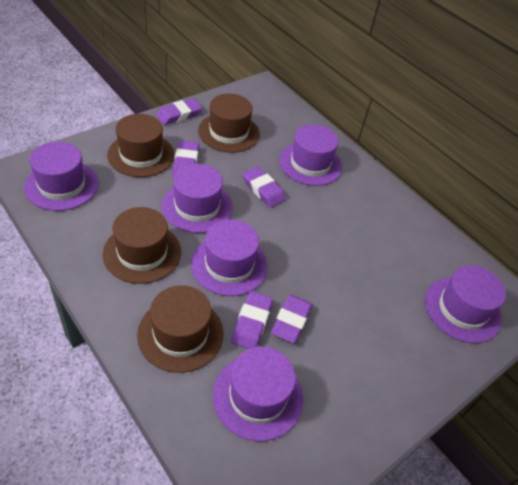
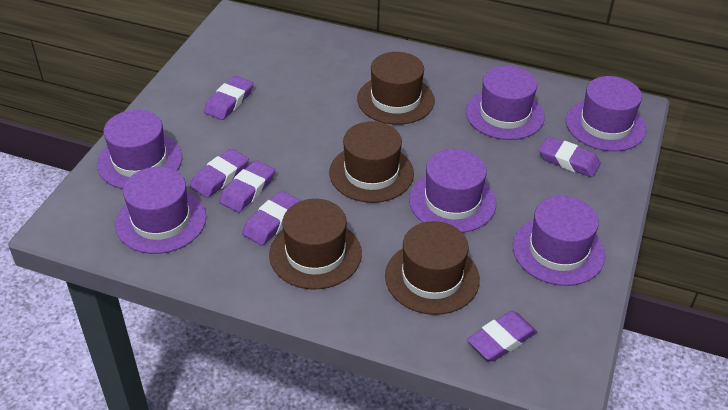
purple eraser: 5 -> 6

